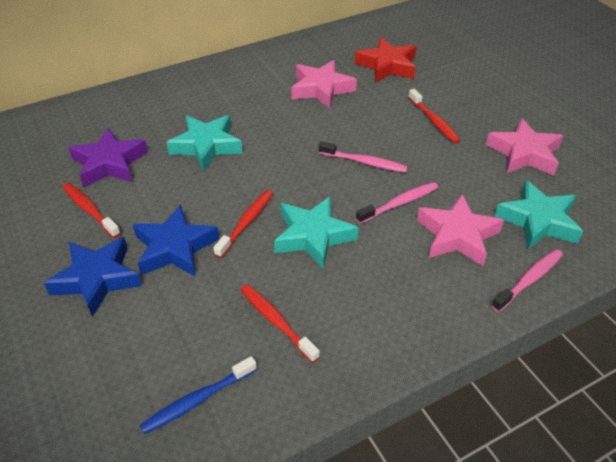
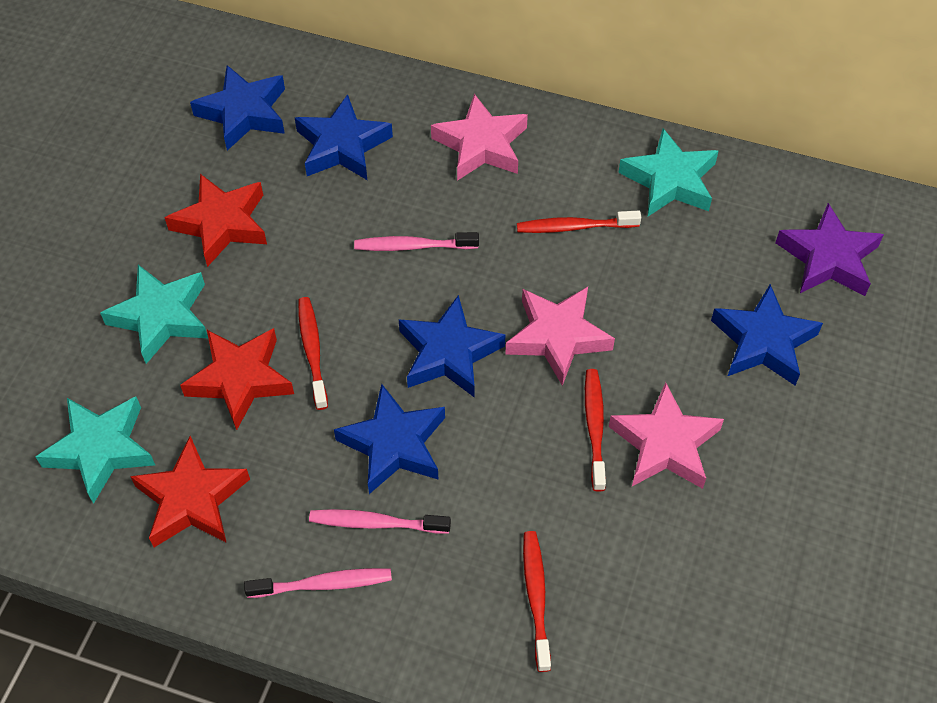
blue star: 2 -> 5
blue toothbrush: 1 -> 0
red star: 1 -> 3

